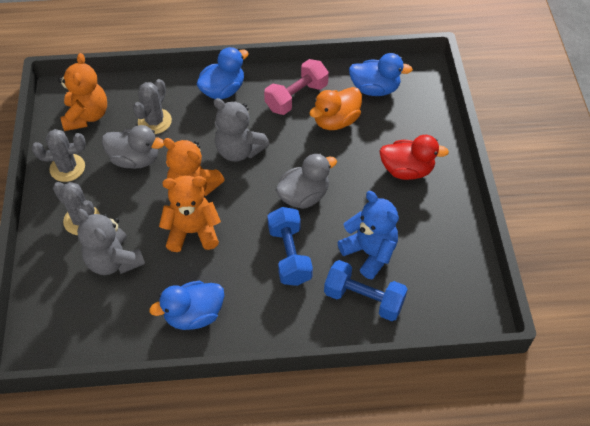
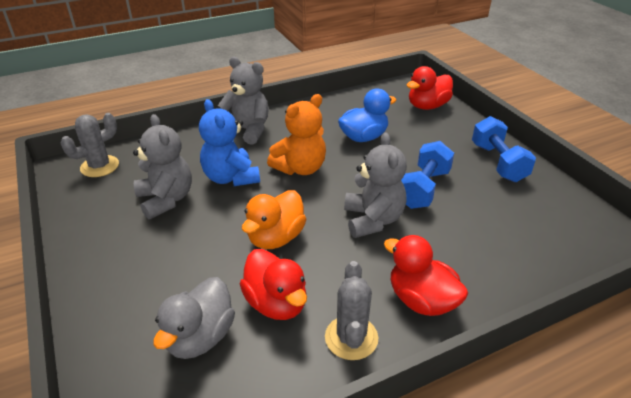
blue duck: 3 -> 1
grey cactus: 3 -> 2
grey duck: 2 -> 1
grey teddy bear: 2 -> 3
orange teddy bear: 3 -> 1
pink dumbbell: 1 -> 0
red duck: 1 -> 3

